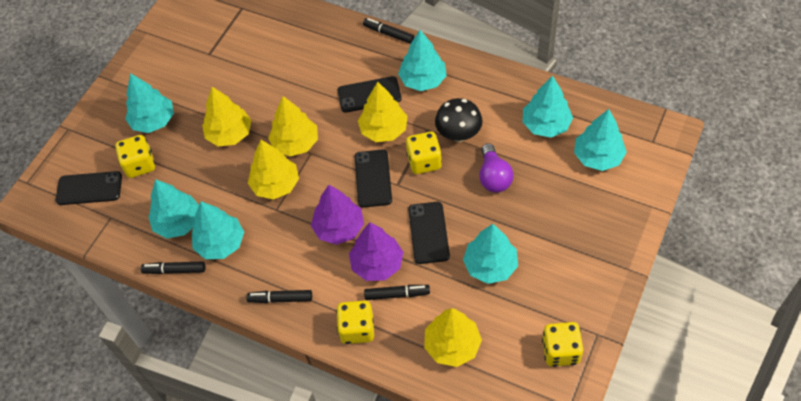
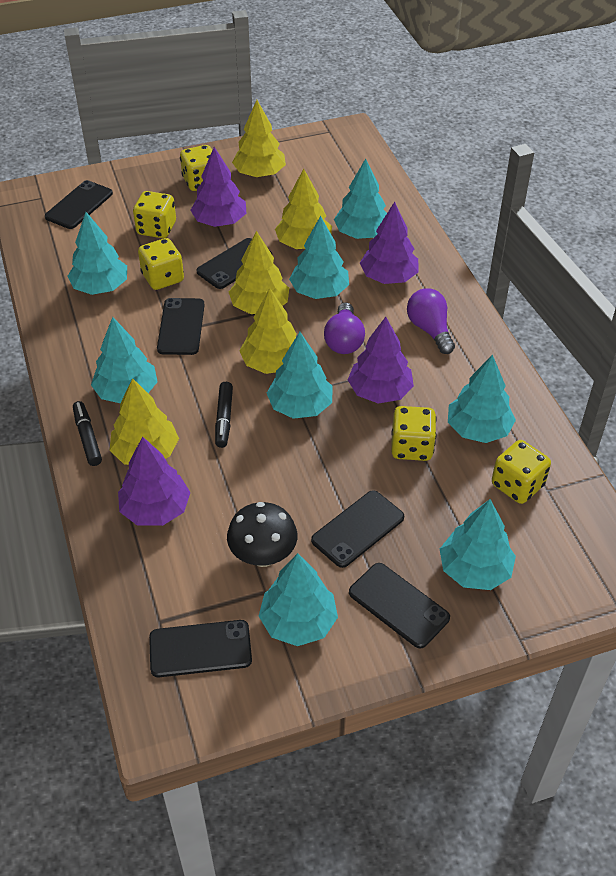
black marker: 4 -> 2
black phone: 4 -> 6
purple light bulb: 1 -> 2
purple tree: 2 -> 4
turquoise tree: 7 -> 8
yellow dice: 4 -> 5

